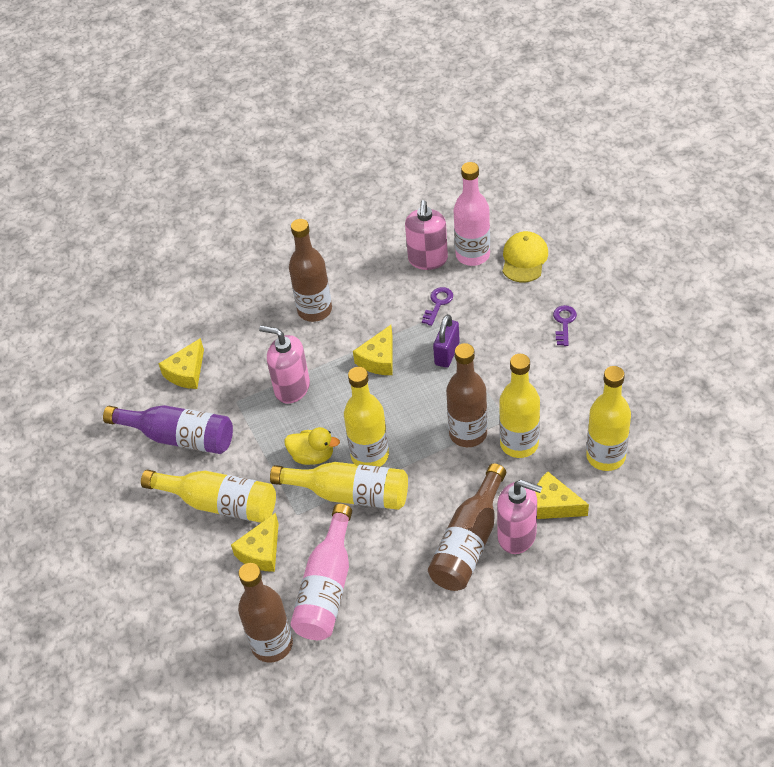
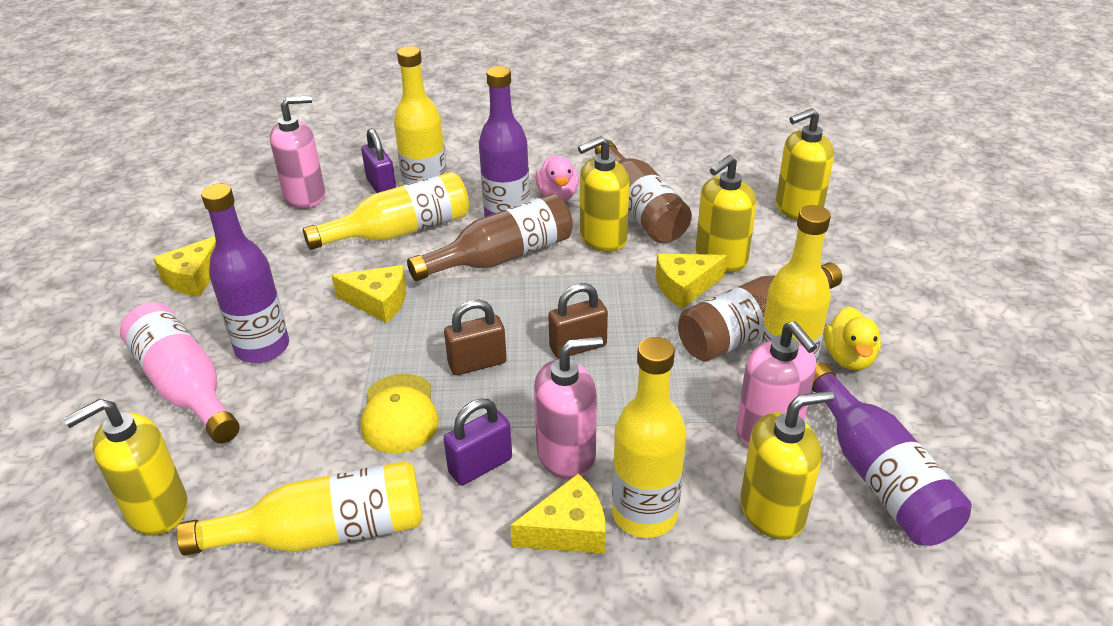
brown bottle: 4 -> 3
brown padlock: 0 -> 2
pink bottle: 2 -> 1
pink duck: 0 -> 1
purple bottle: 1 -> 3
purple key: 2 -> 0
purple padlock: 1 -> 2
yellow soap dispenser: 0 -> 5

